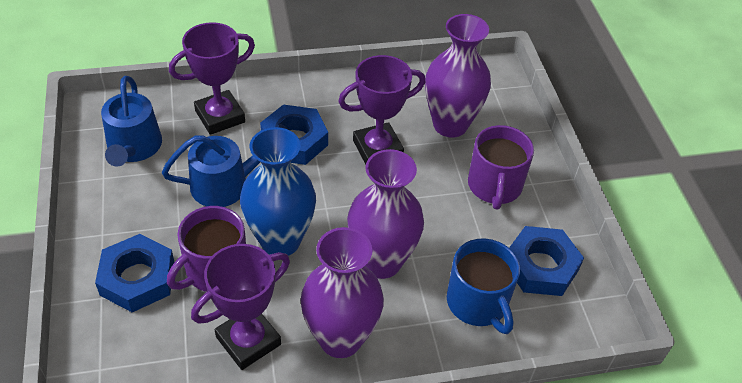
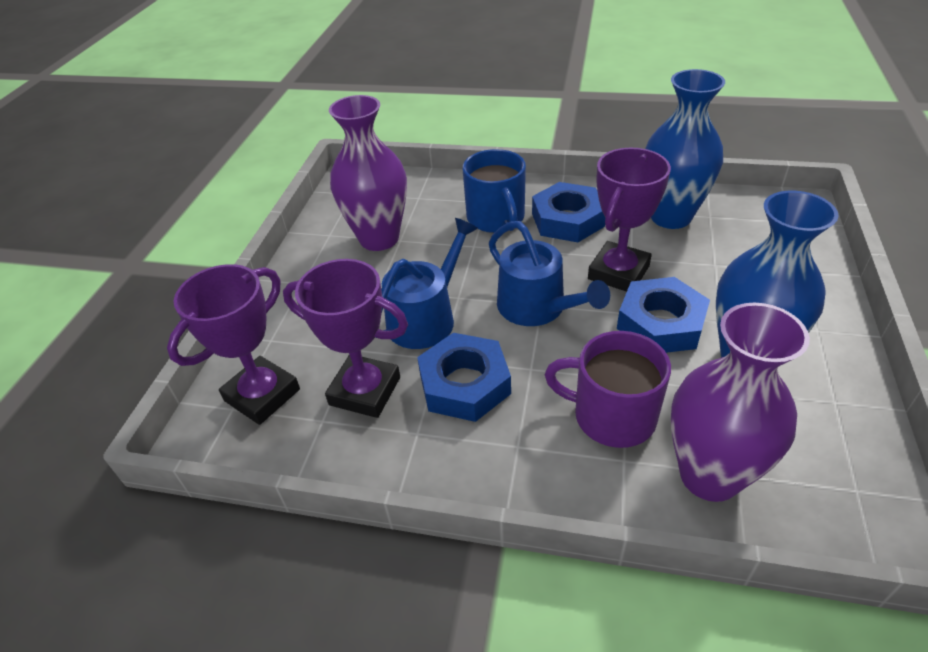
blue vase: 1 -> 2
purple mug: 2 -> 1
purple vase: 3 -> 2

